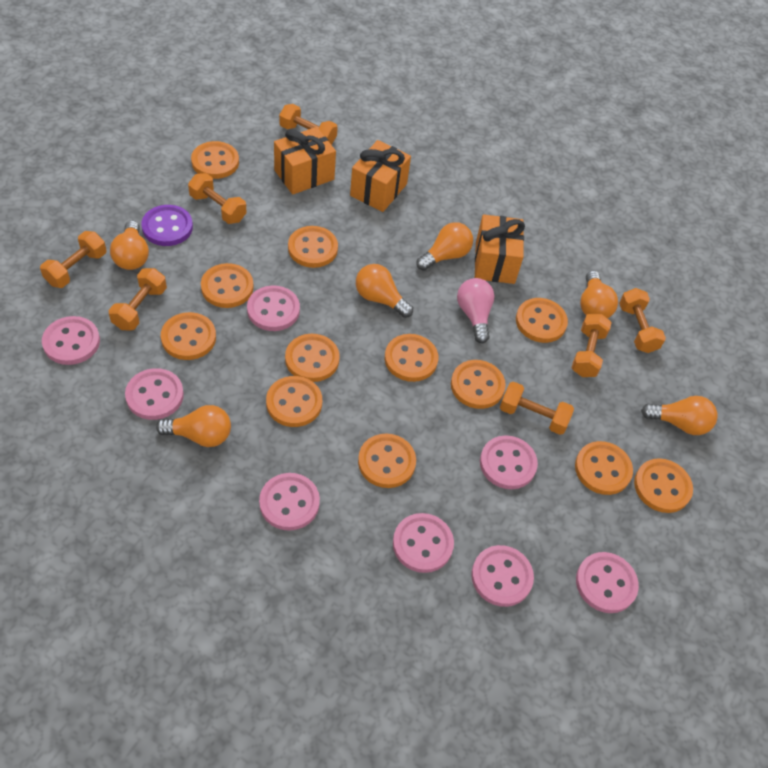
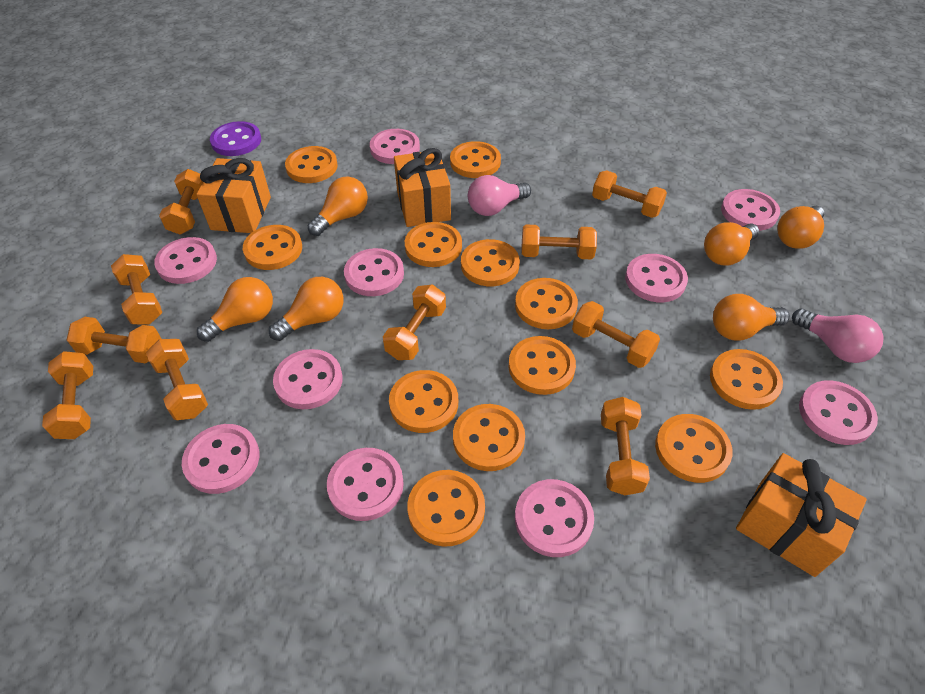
orange dumbbell: 7 -> 10
pink button: 8 -> 10
pink light bulb: 1 -> 2

